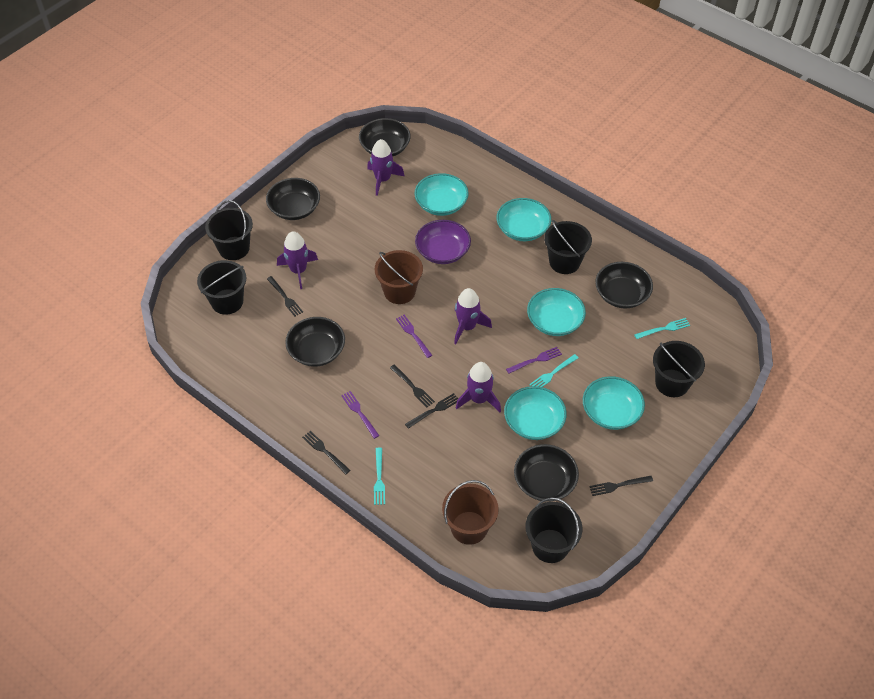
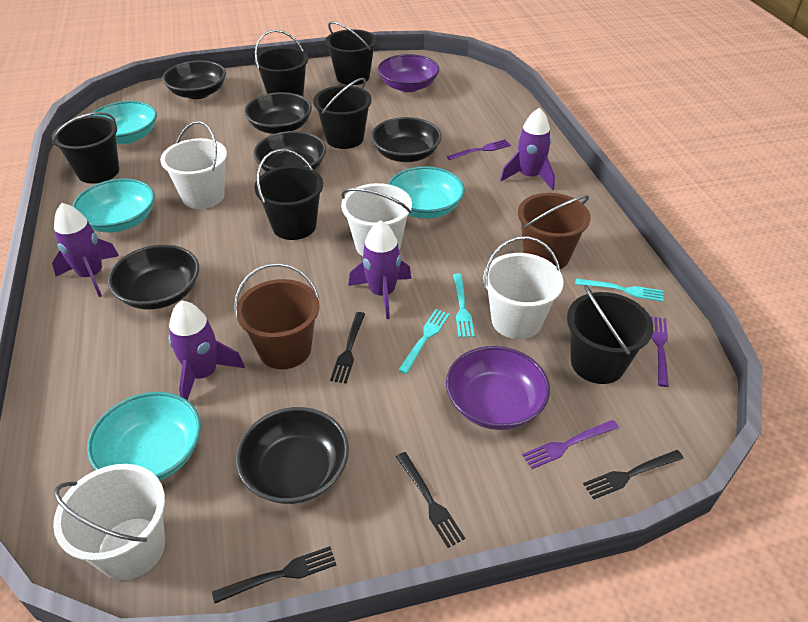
black bowl: 5 -> 6
black bucket: 5 -> 6
black fork: 5 -> 4
purple bowl: 1 -> 2
turquoise bowl: 5 -> 4
white bucket: 0 -> 4

